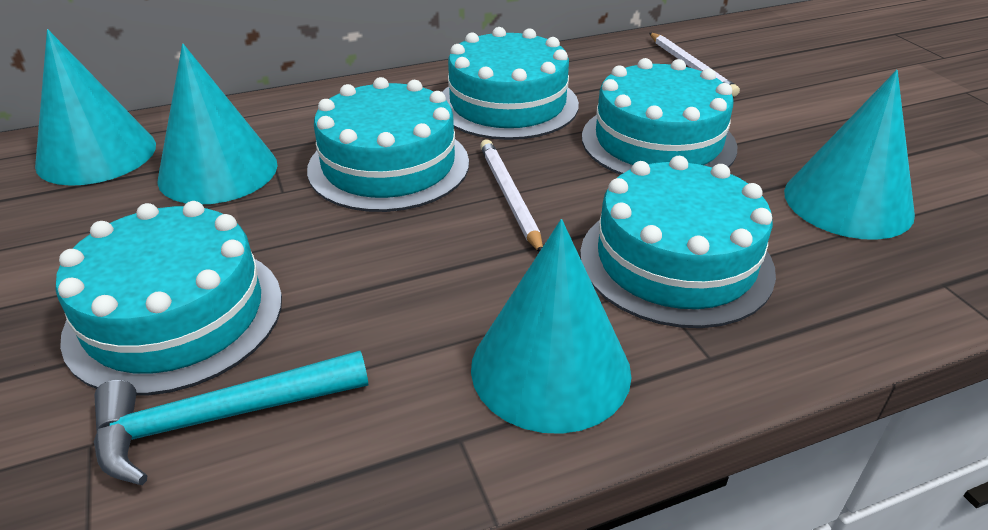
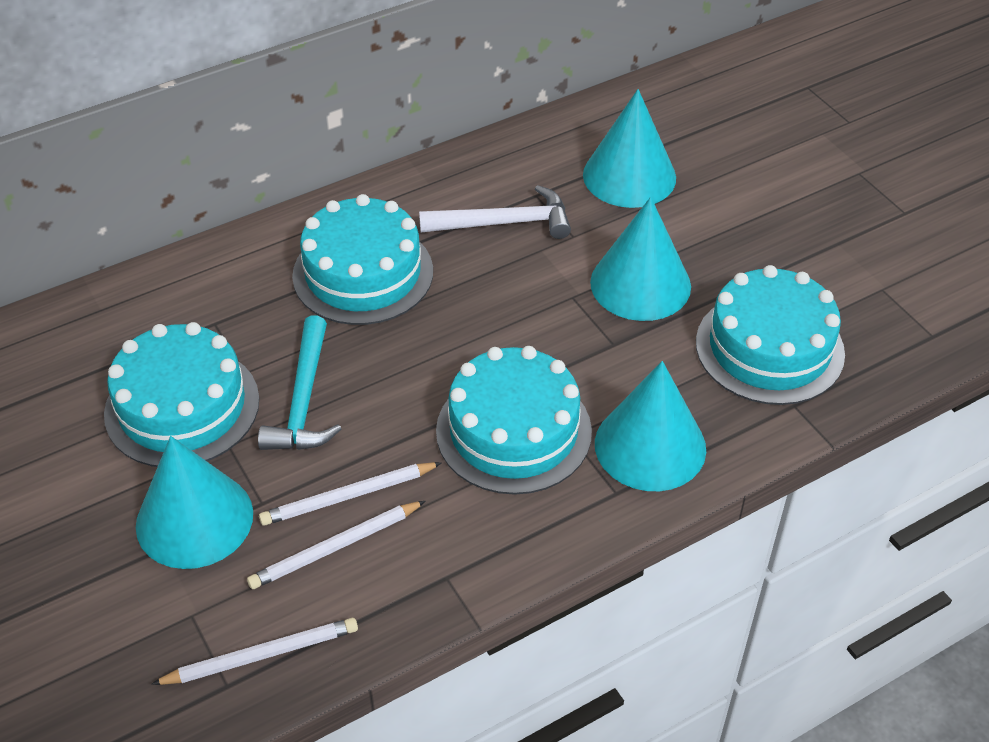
turquoise cake: 5 -> 4
white hammer: 0 -> 1
white pencil: 2 -> 3

